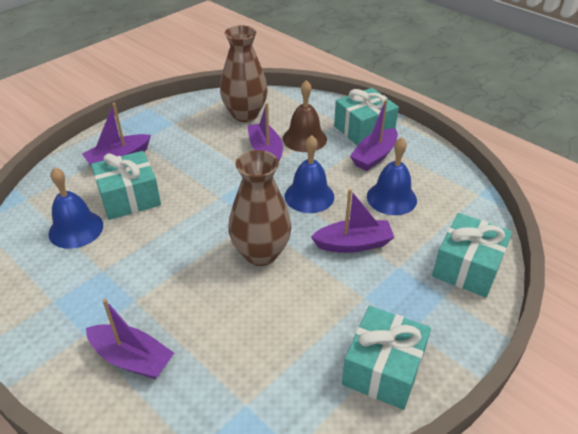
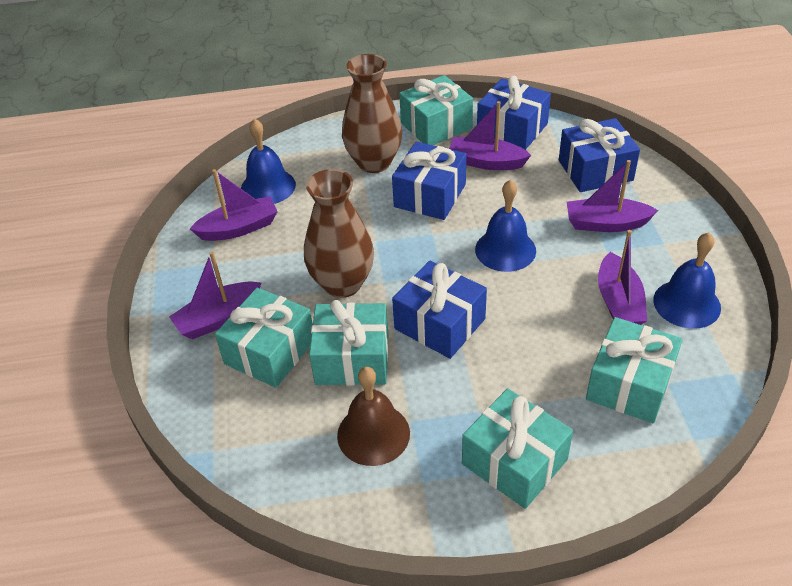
blue gift: 0 -> 4
turquoise gift: 4 -> 5

